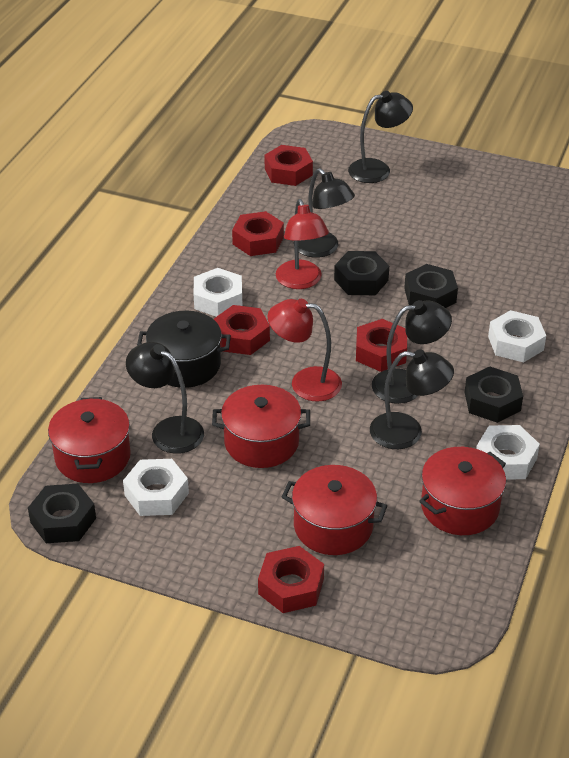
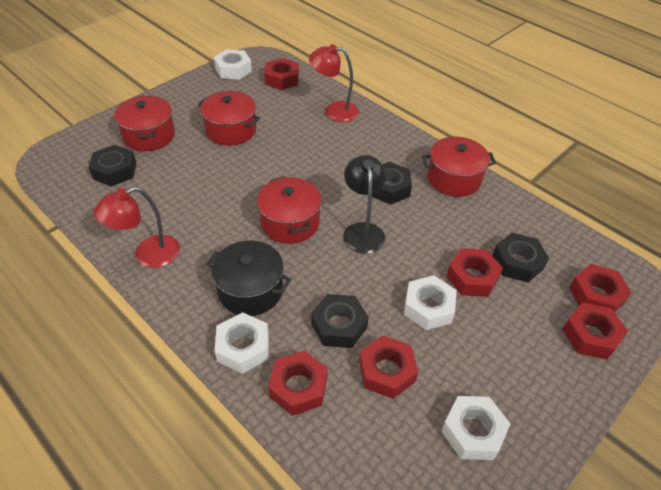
black lamp: 5 -> 1
red nut: 5 -> 6

